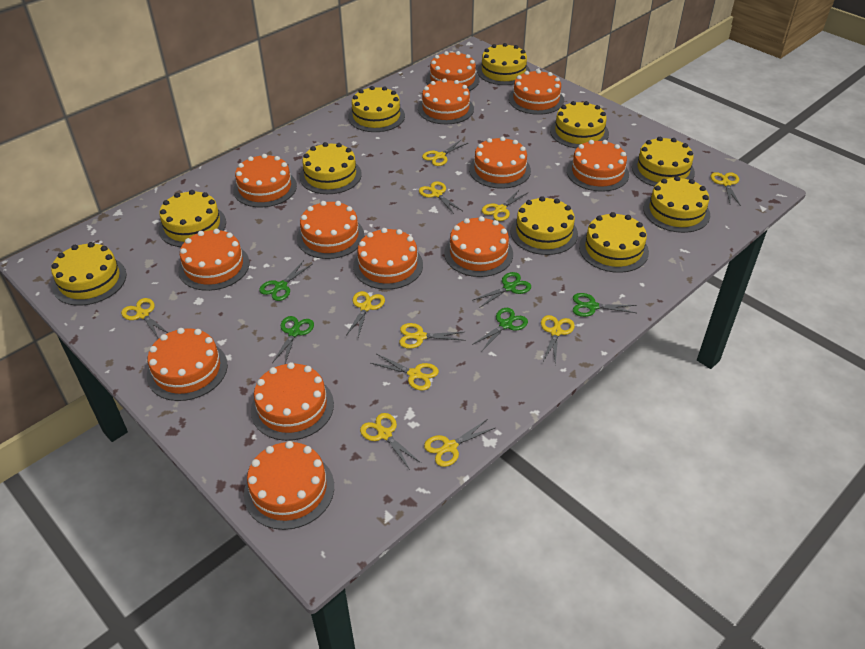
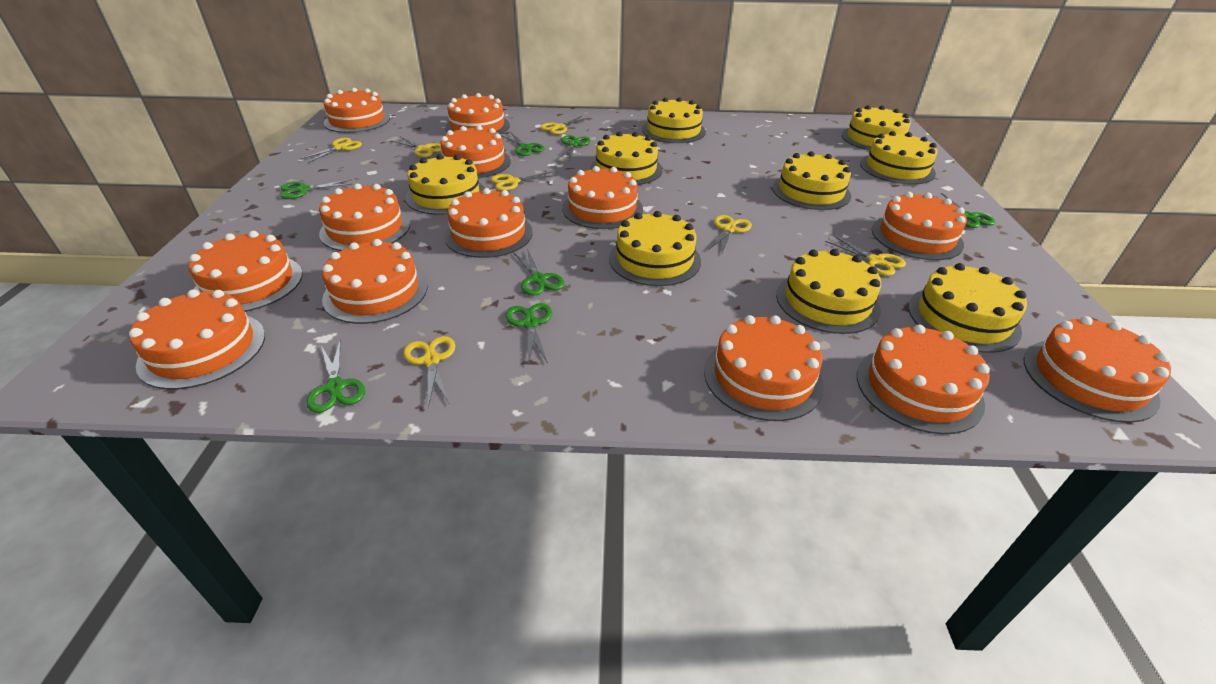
green scissors: 5 -> 7
yellow cake: 10 -> 9
yellow scissors: 11 -> 7

